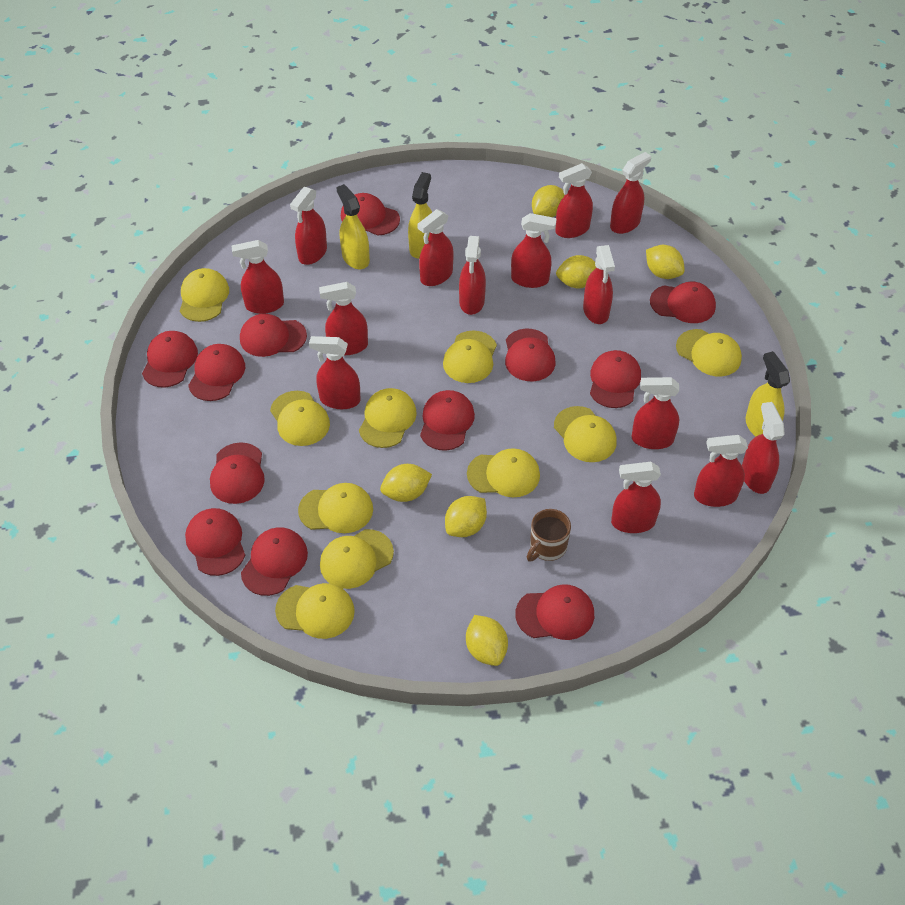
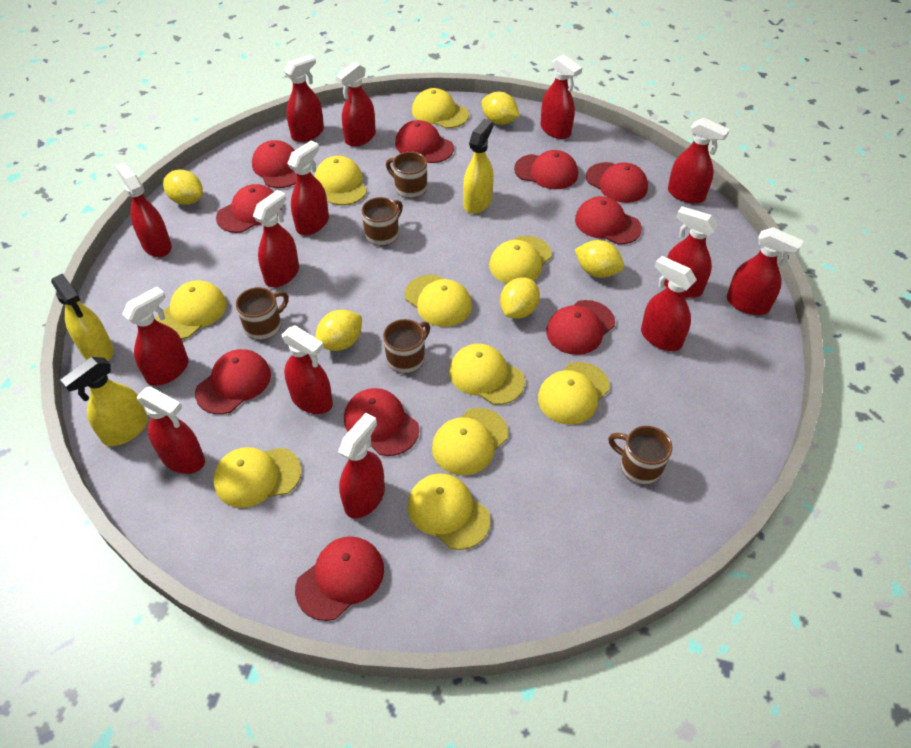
brown mug: 1 -> 5
red cap: 12 -> 10
yellow lemon: 6 -> 5

